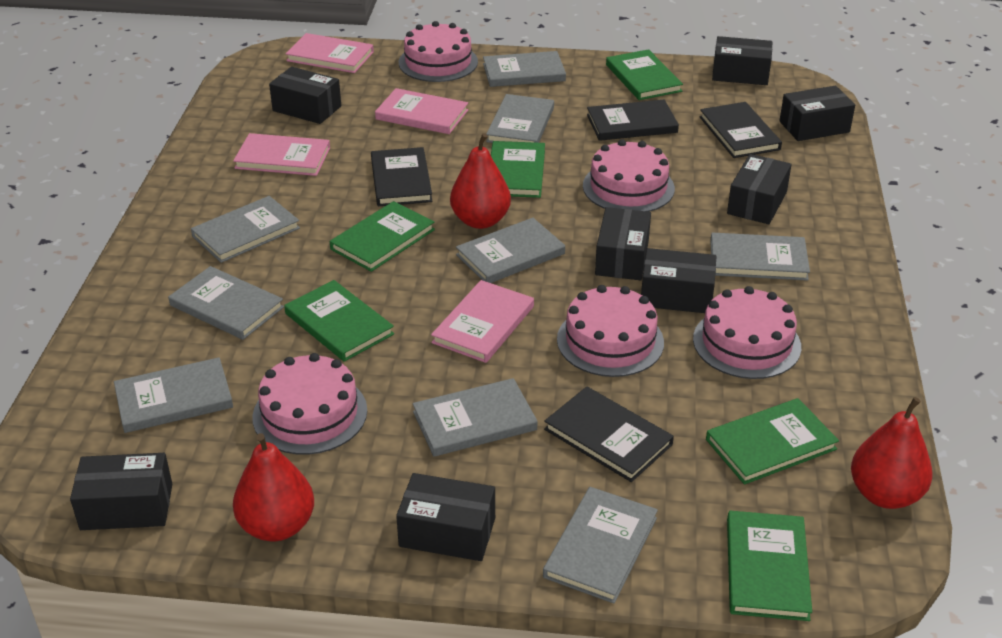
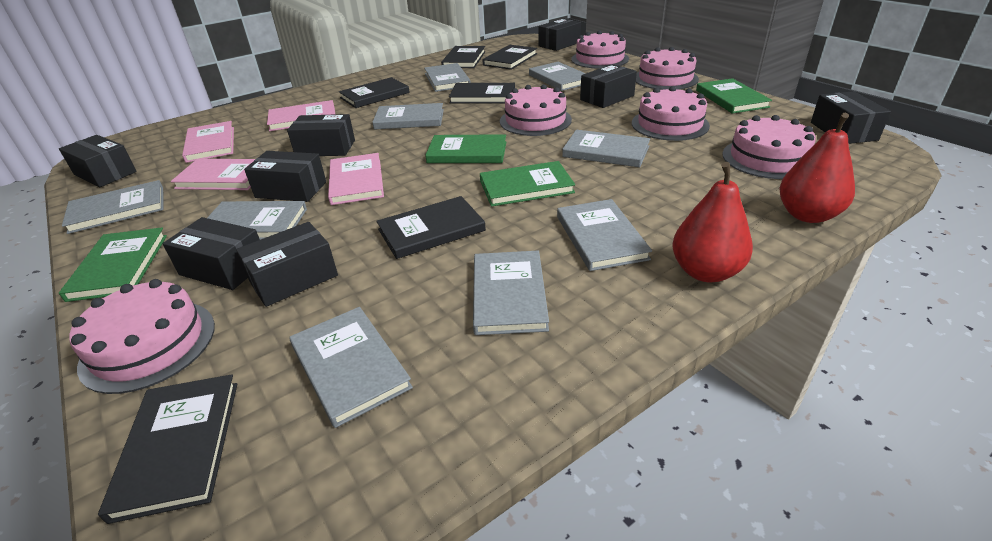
black book: 4 -> 6
green book: 6 -> 4
pink cake: 5 -> 6
red pear: 3 -> 2

